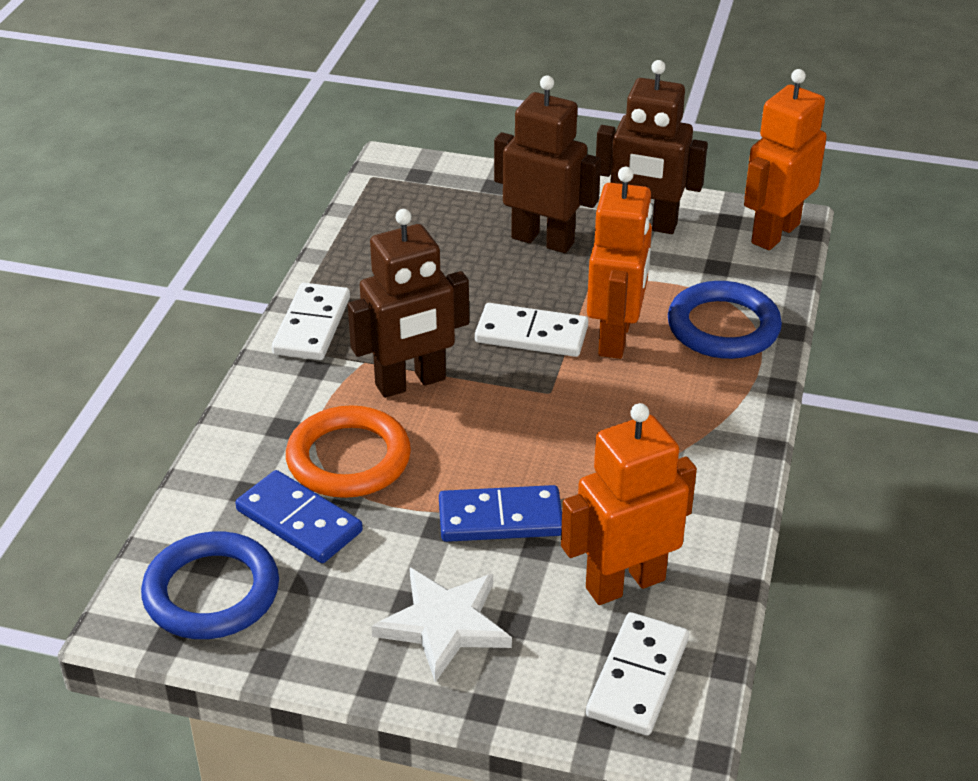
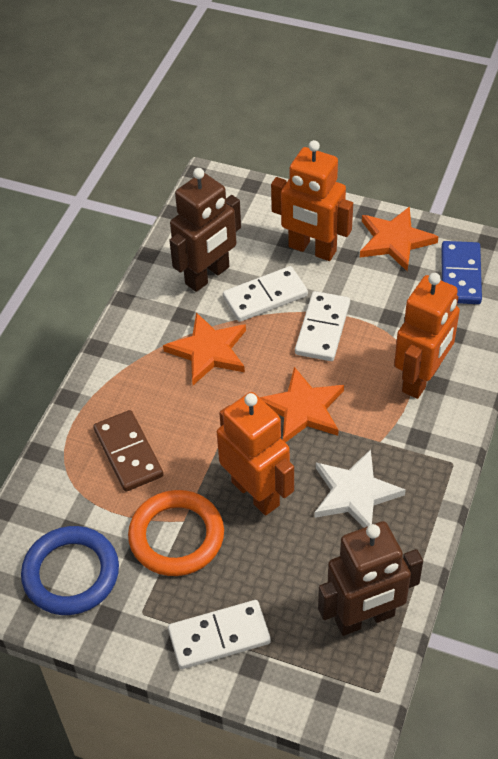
blue domino: 2 -> 1
blue ring: 2 -> 1
brown domino: 0 -> 1
brown robot: 3 -> 2
orange star: 0 -> 3

